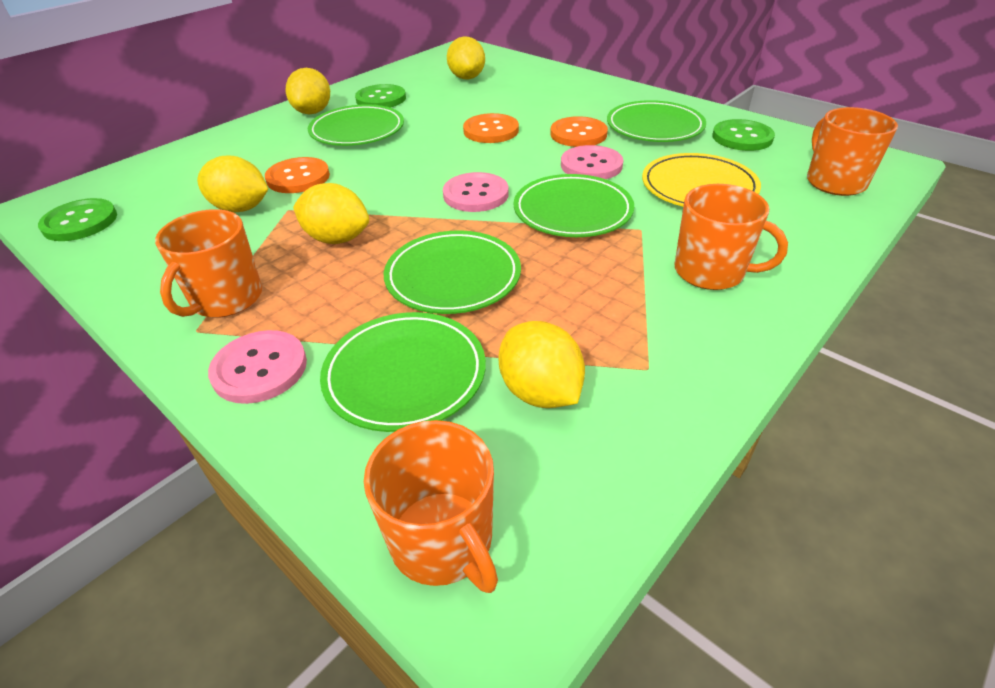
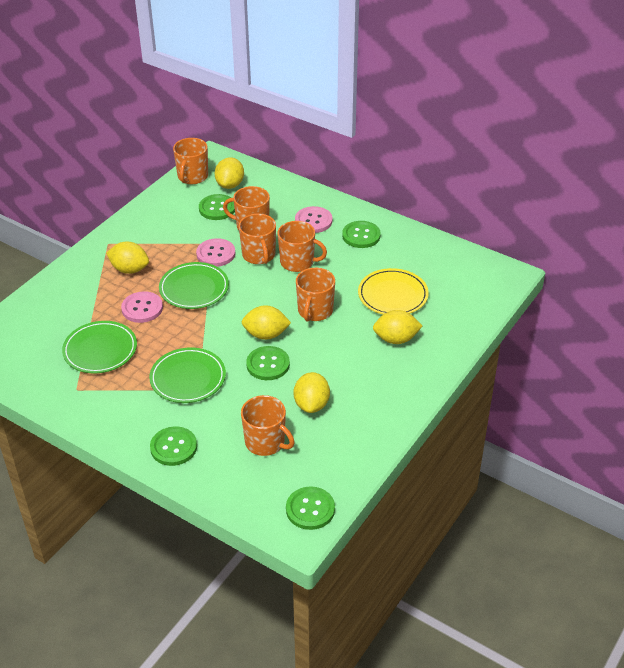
green button: 3 -> 5
green plate: 5 -> 3
orange button: 3 -> 0
orange mug: 4 -> 6

